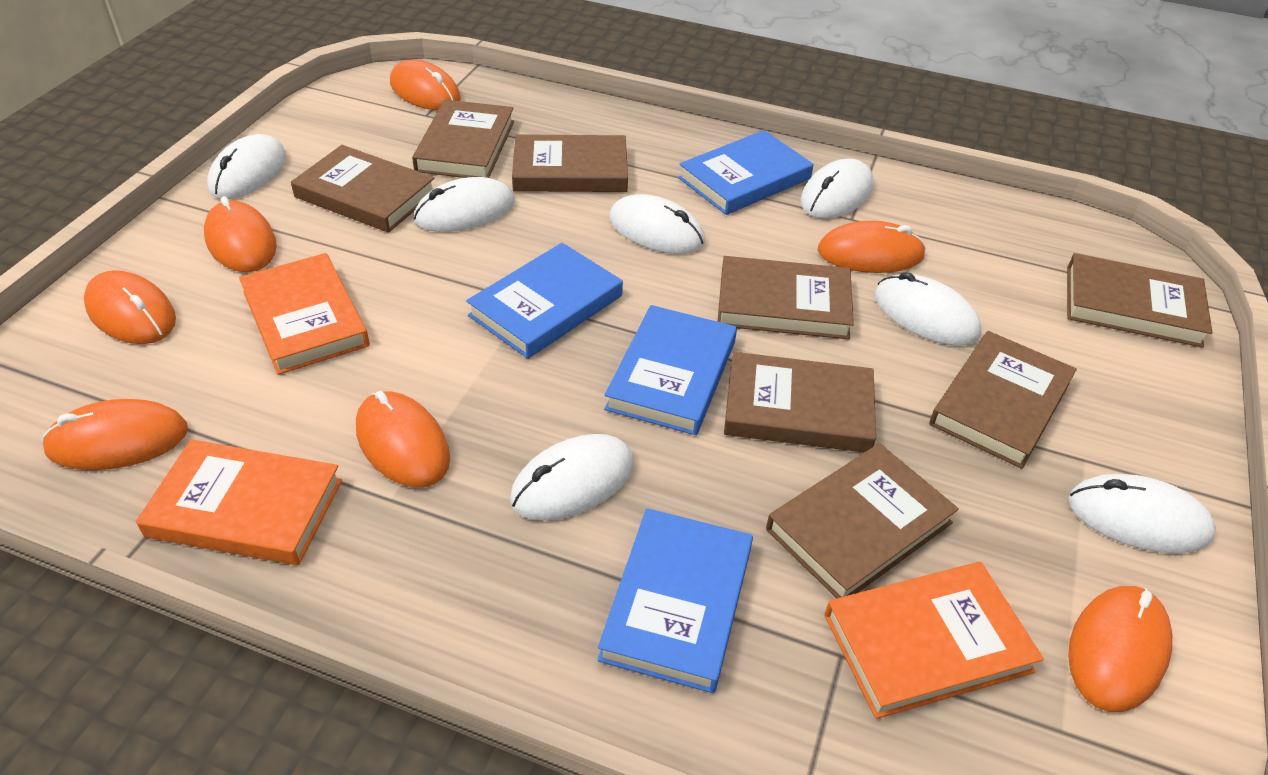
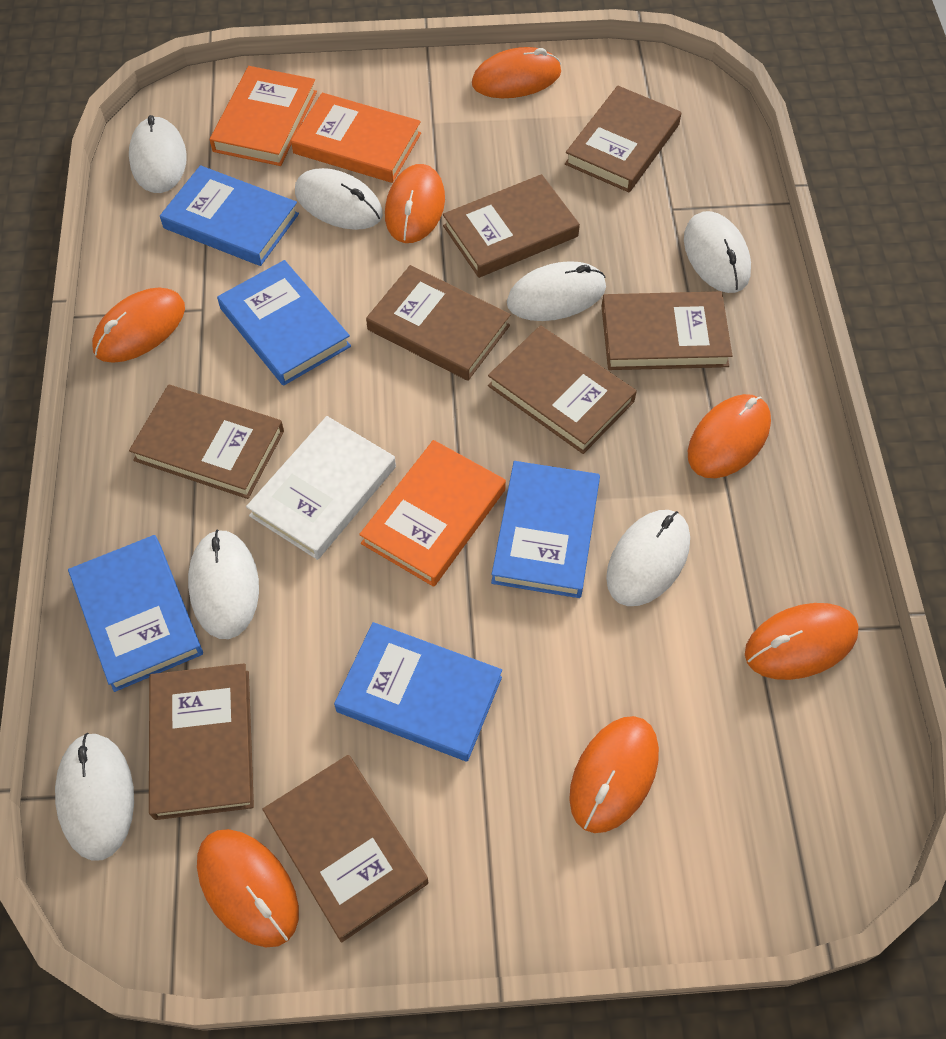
blue book: 4 -> 5
white book: 0 -> 1

